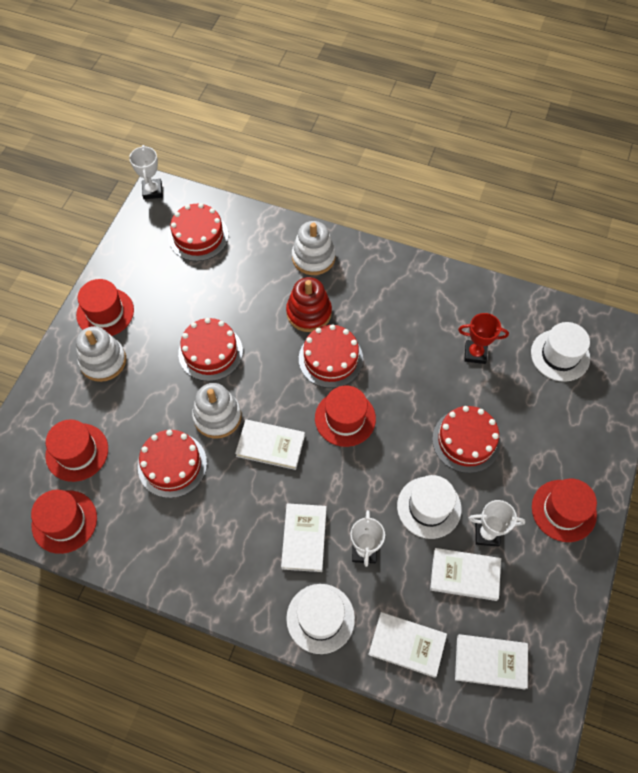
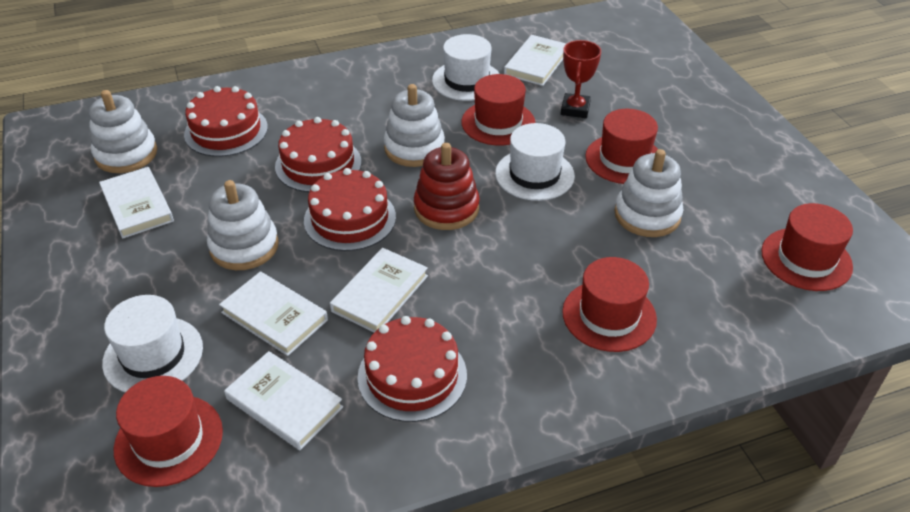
red cake: 5 -> 4
white stacking toy: 3 -> 4
white trophy: 3 -> 0

